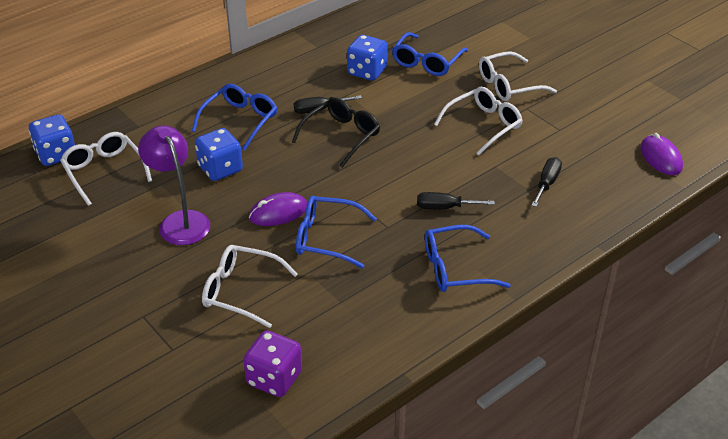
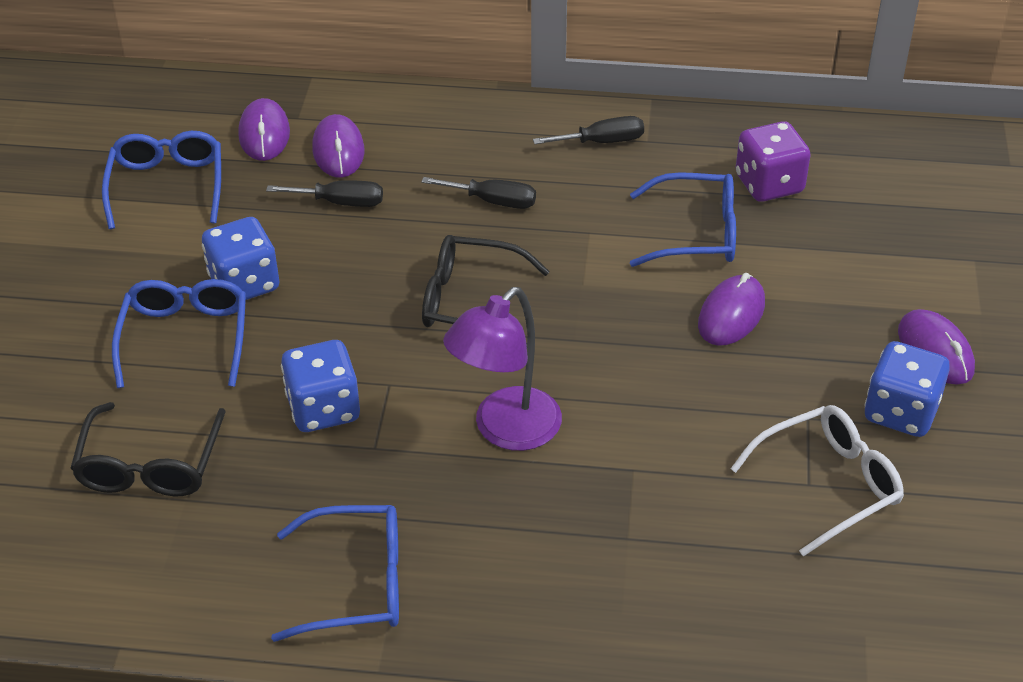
black glasses: 1 -> 2
purple mouse: 2 -> 4
white glasses: 4 -> 1

